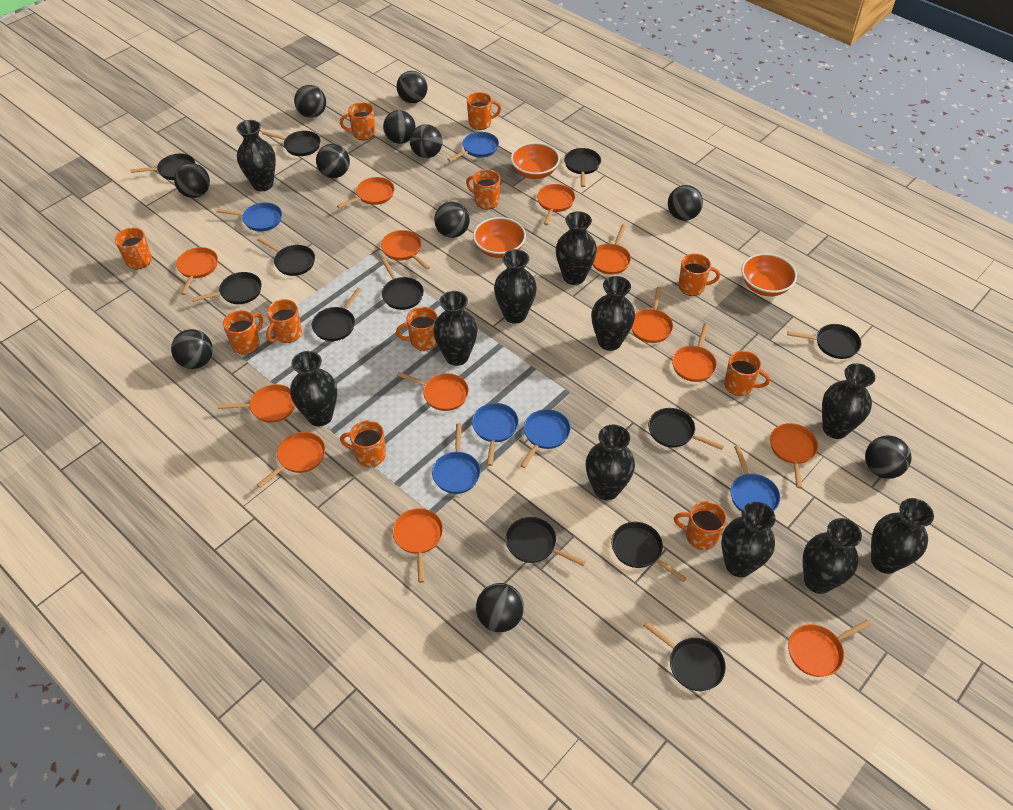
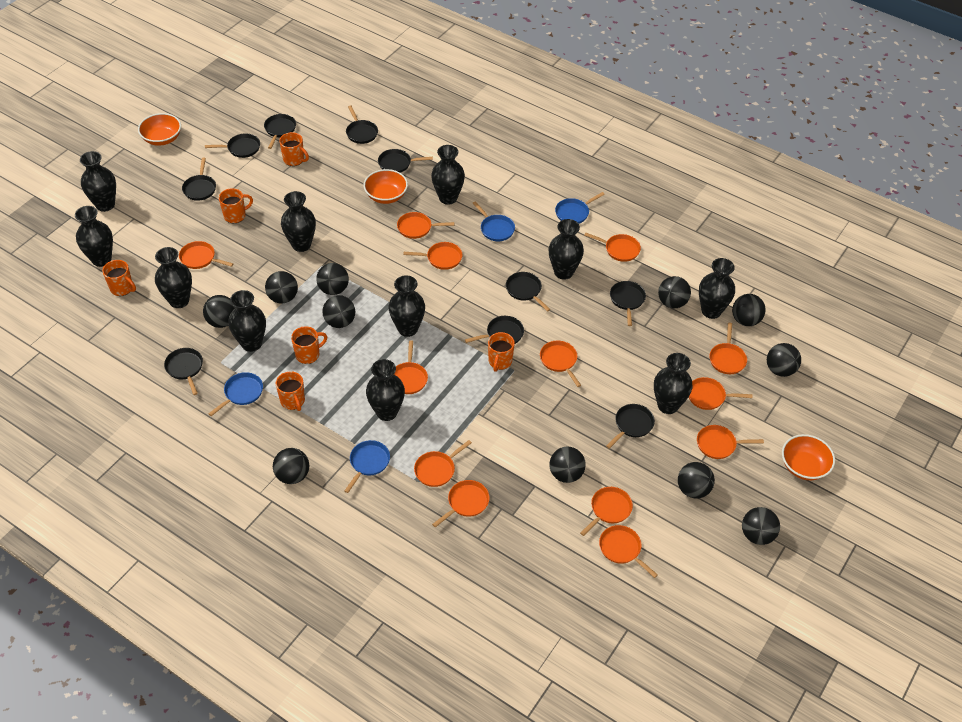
black pan: 12 -> 10
blue pan: 6 -> 4
orange mug: 11 -> 6

